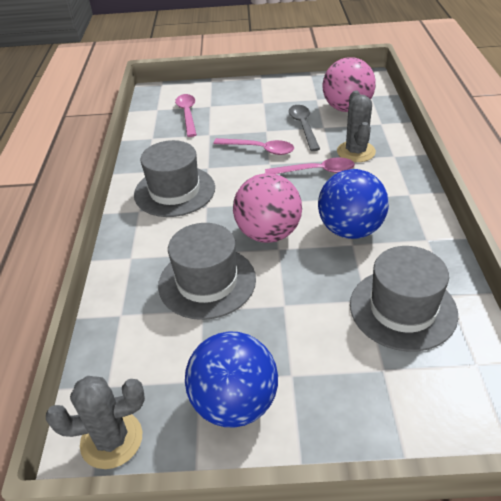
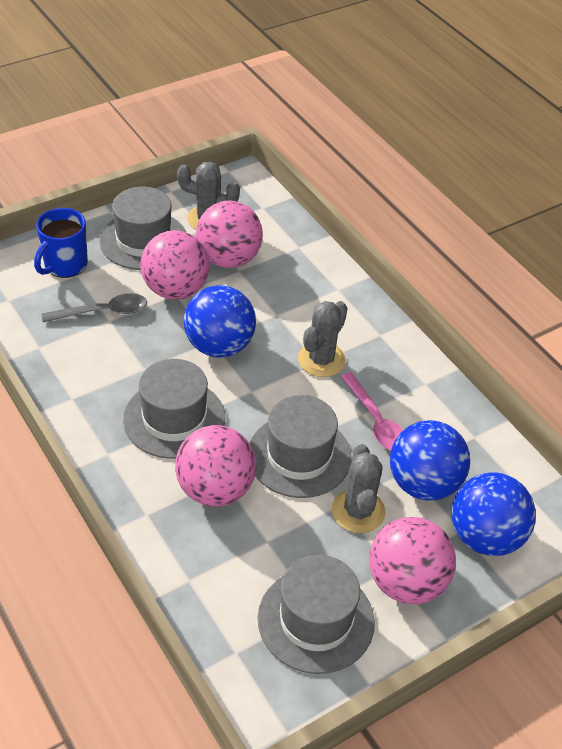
blue ball: 2 -> 3
blue mug: 0 -> 1
grey cactus: 2 -> 3
grey hat: 3 -> 4
pink ball: 2 -> 4
pink spoon: 3 -> 1

